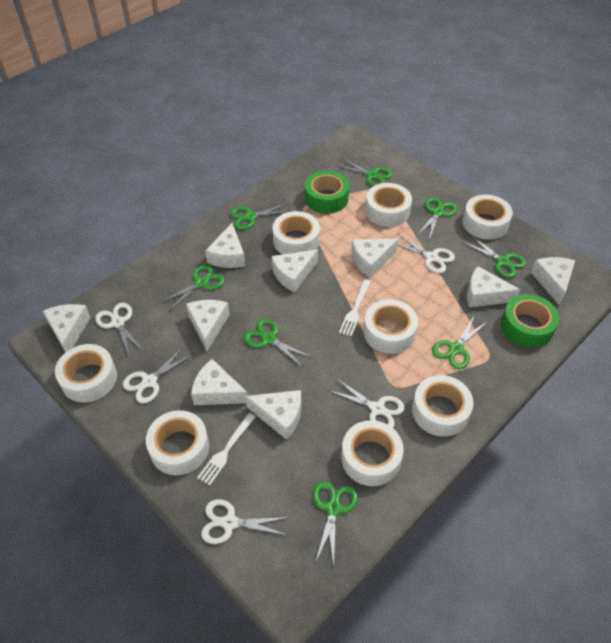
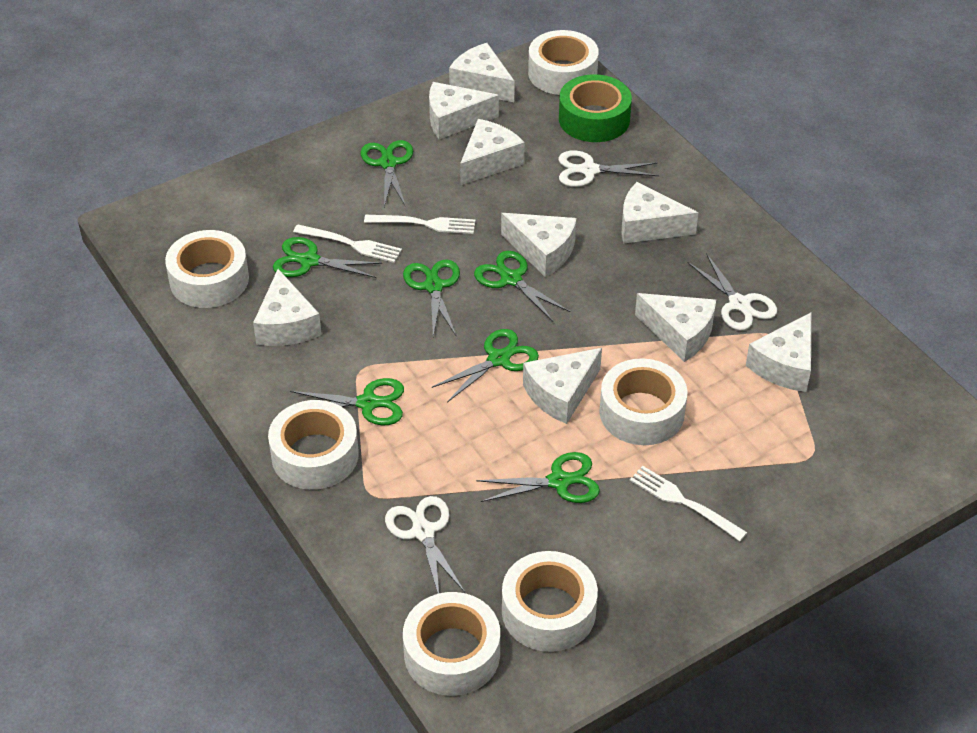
green scissors: 8 -> 7
green tape: 2 -> 1
white fork: 2 -> 3
white scissors: 5 -> 3
white tape: 8 -> 6

